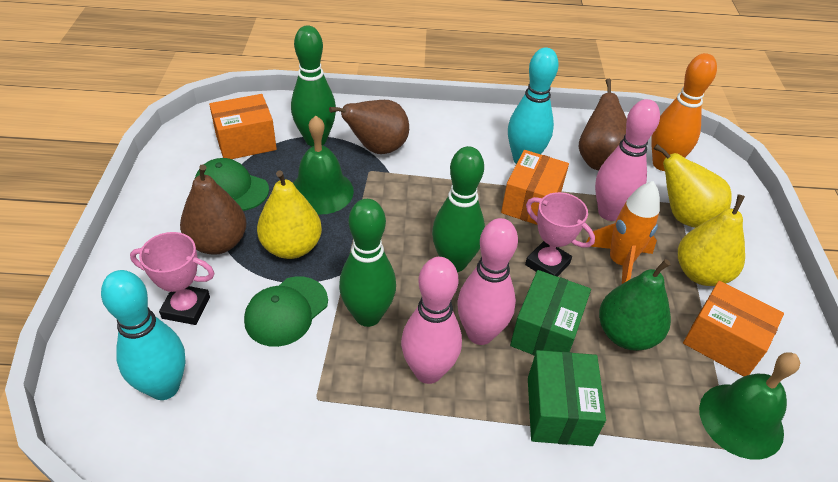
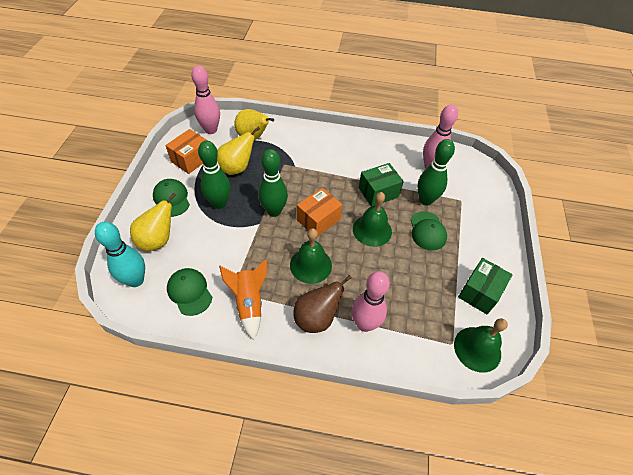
brown pear: 3 -> 1
green bell: 2 -> 3
green cap: 2 -> 3
green pear: 1 -> 0
orange bowling pin: 1 -> 0
orange box: 3 -> 2
pink trophy: 2 -> 0
turquoise bowling pin: 2 -> 1

